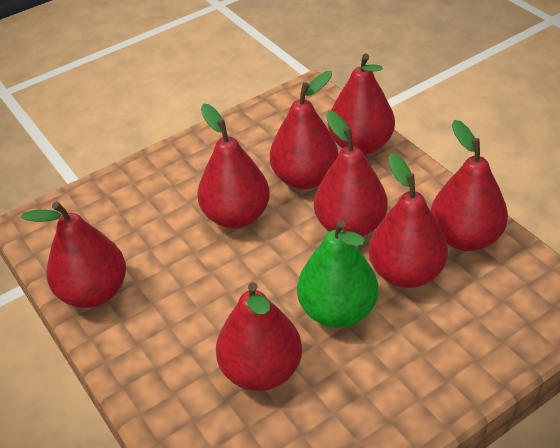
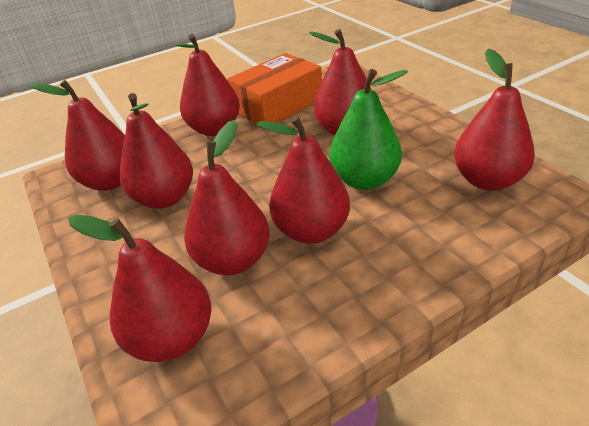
orange box: 0 -> 1

